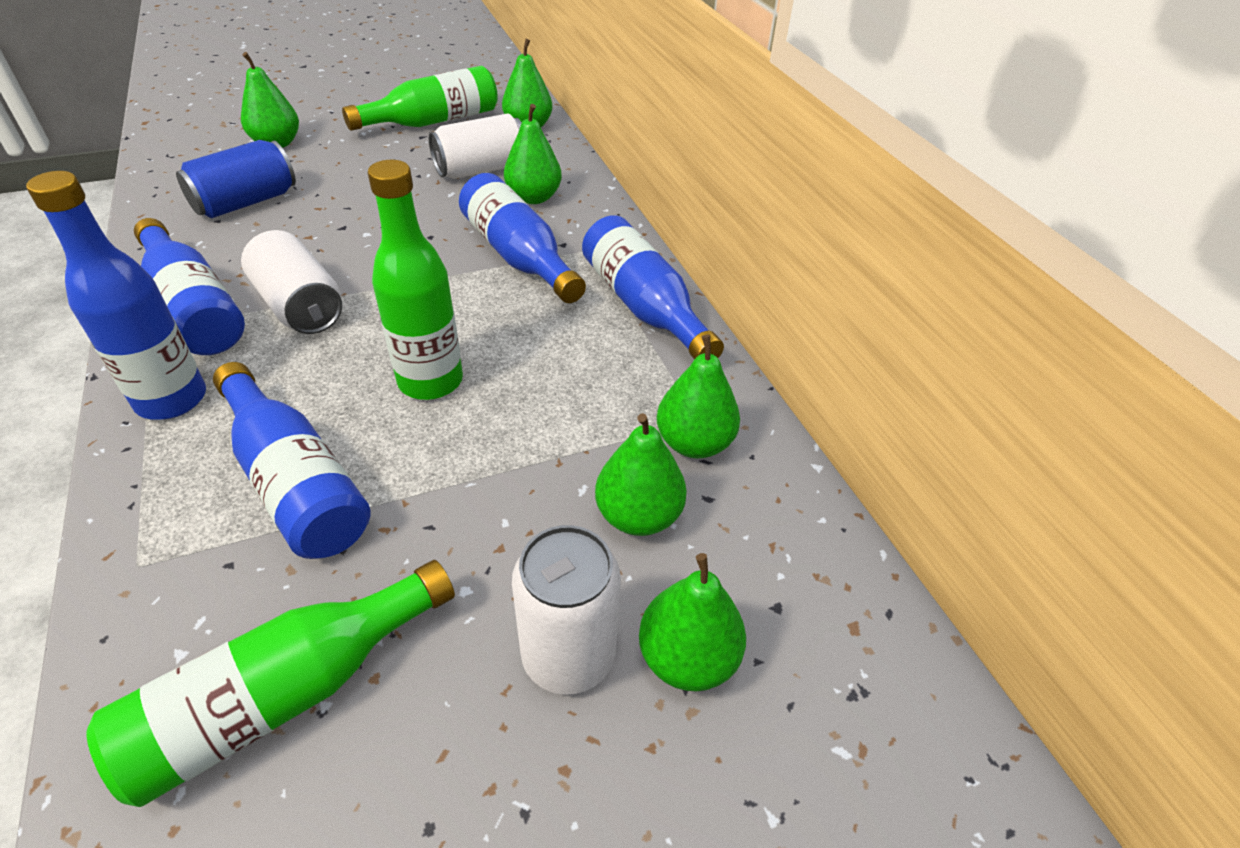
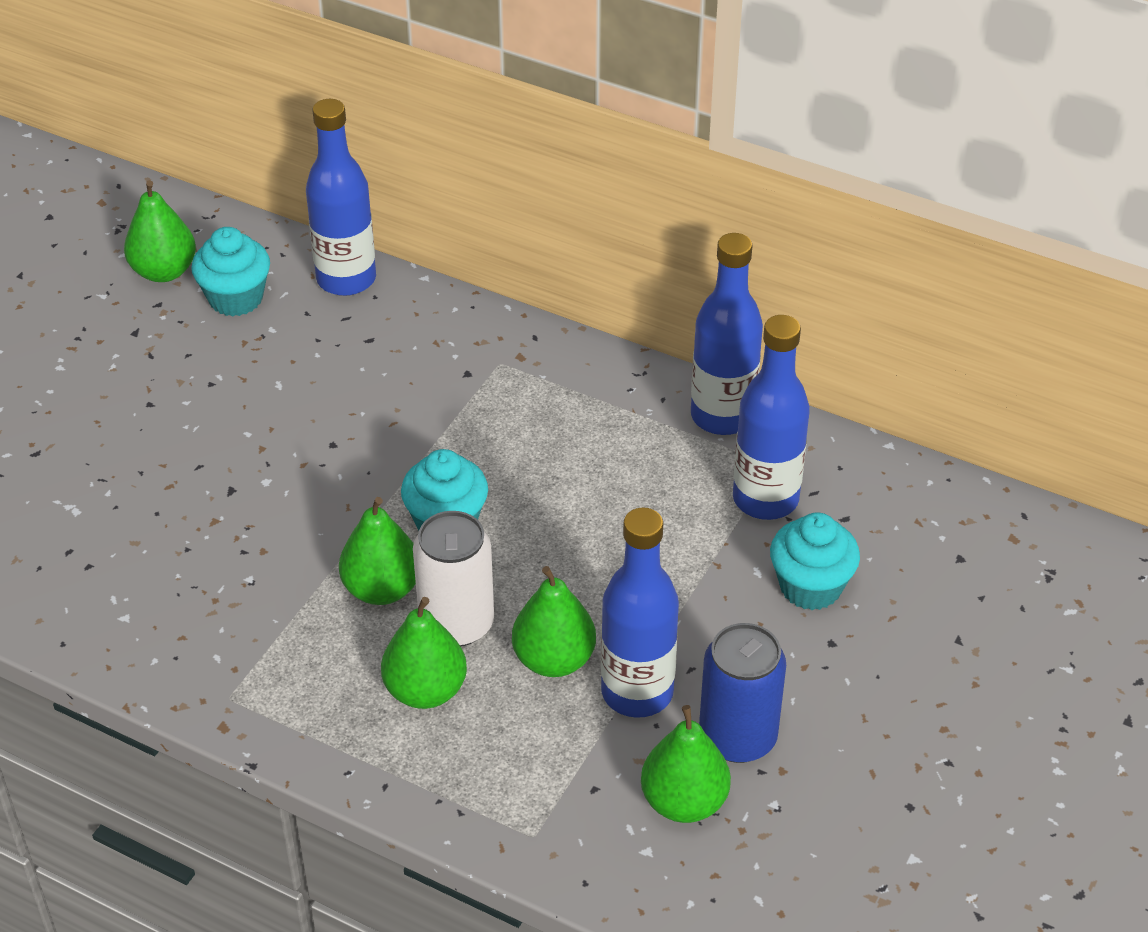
blue bottle: 5 -> 4
green bottle: 3 -> 0
green pear: 6 -> 5
turquoise cupcake: 0 -> 3
white can: 3 -> 1

